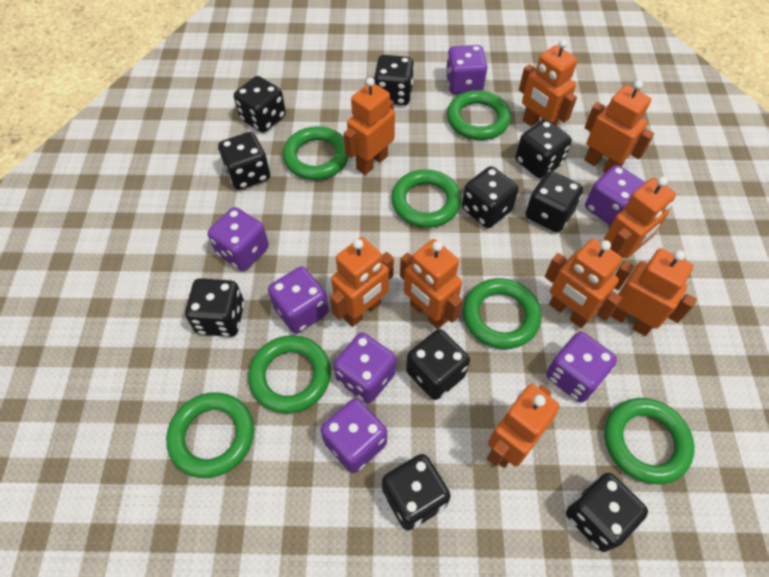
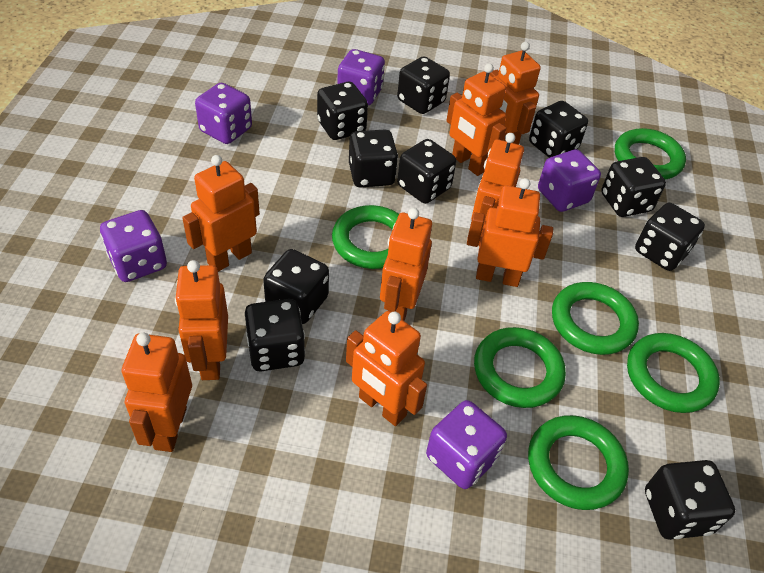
green ring: 7 -> 6
purple dice: 7 -> 5

